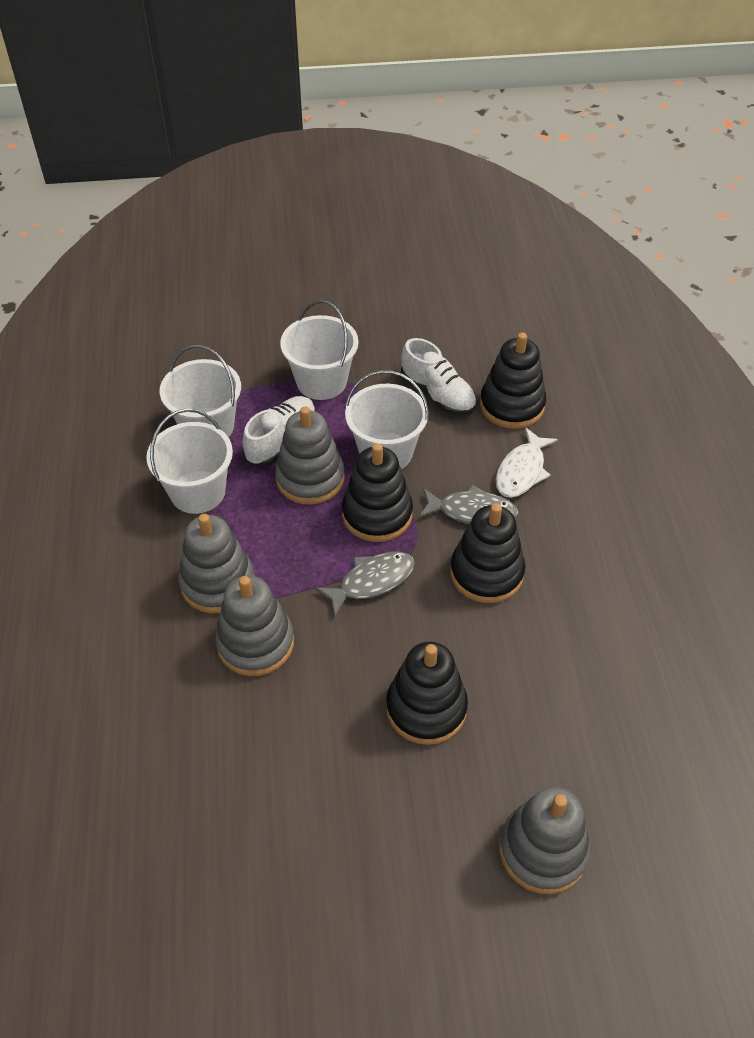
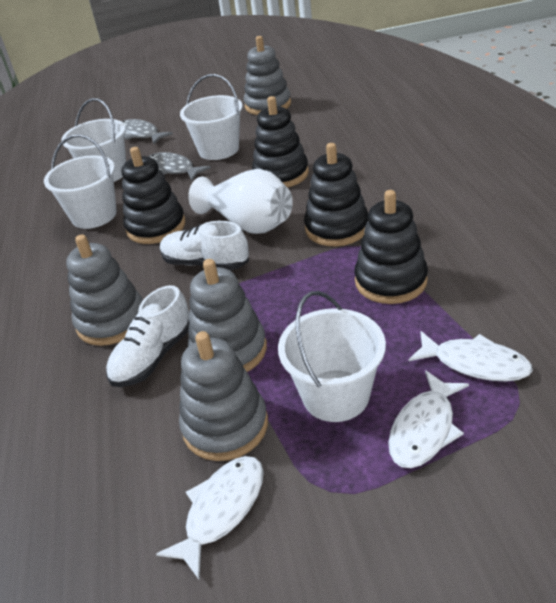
white fish: 1 -> 3
white vase: 0 -> 1

